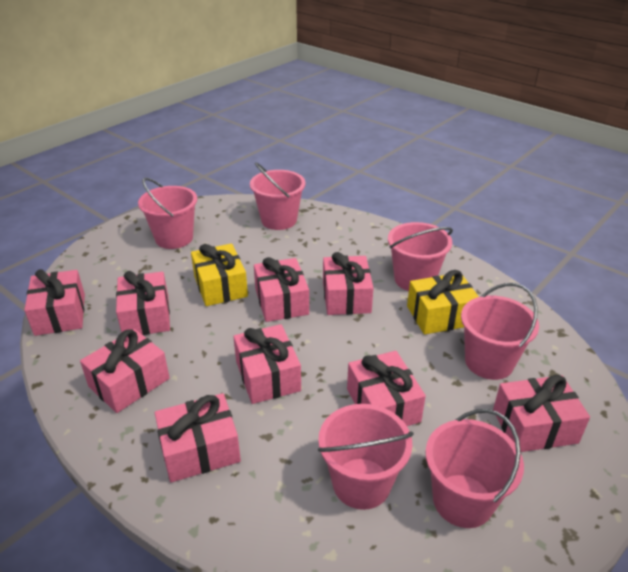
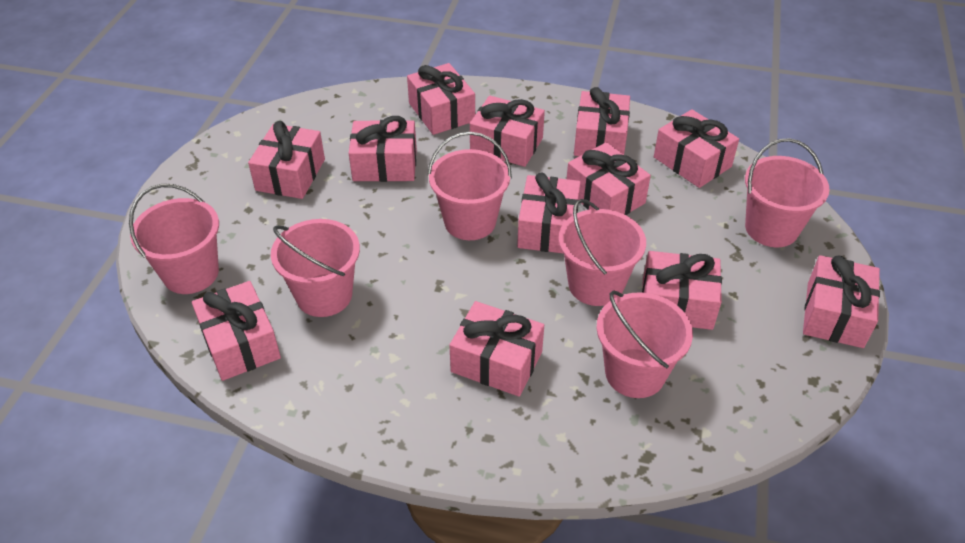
pink gift: 9 -> 12
yellow gift: 2 -> 0

